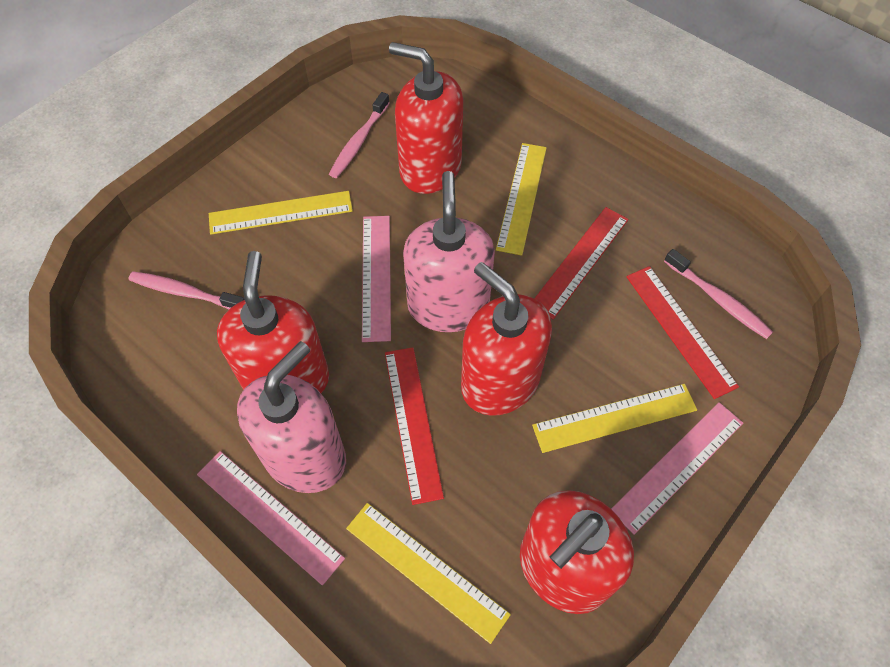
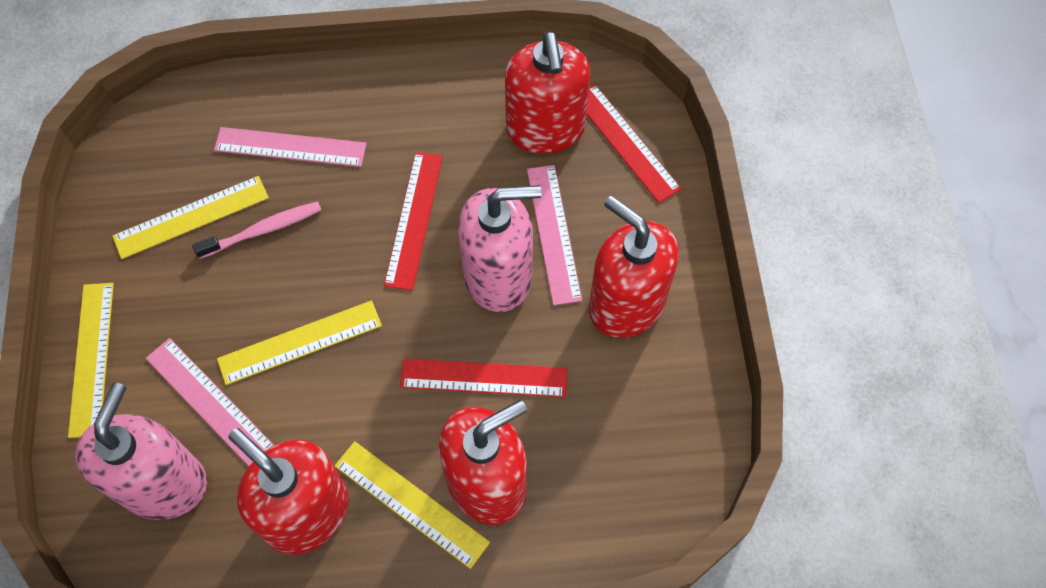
pink toothbrush: 3 -> 1

